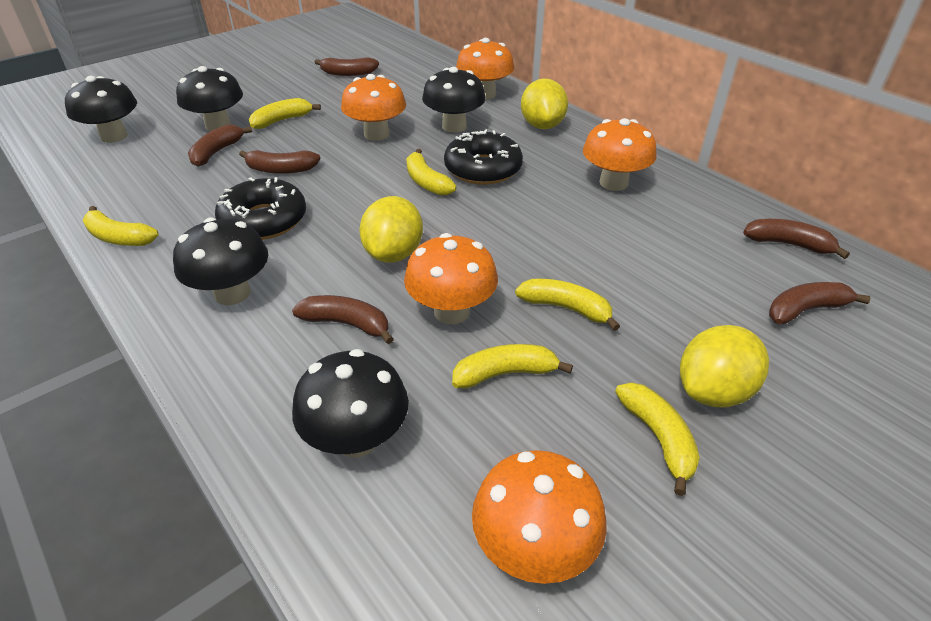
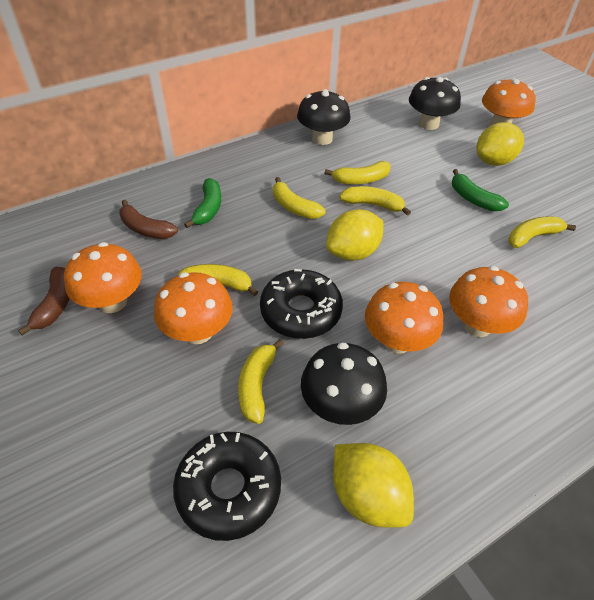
black mushroom: 5 -> 3
brown banana: 6 -> 2
green banana: 0 -> 2

